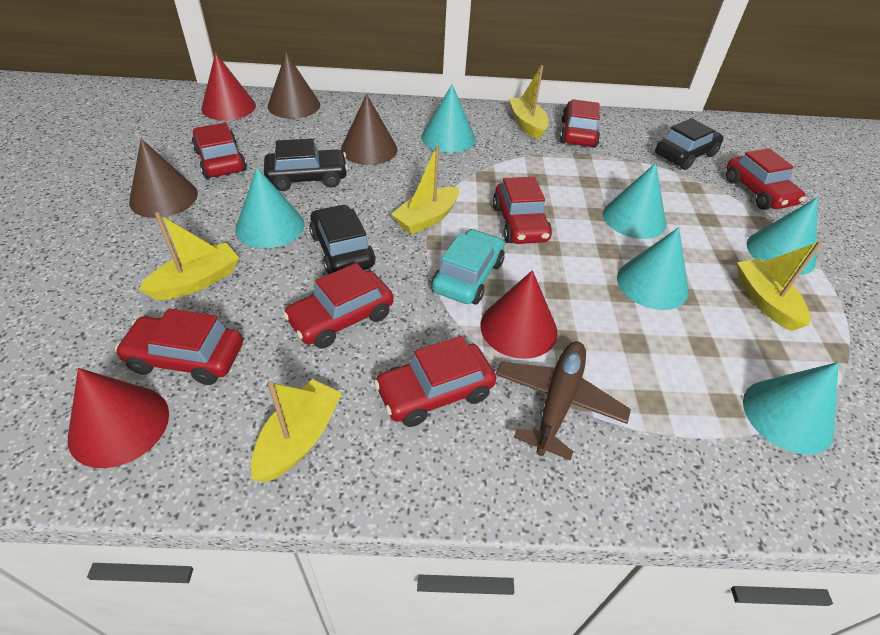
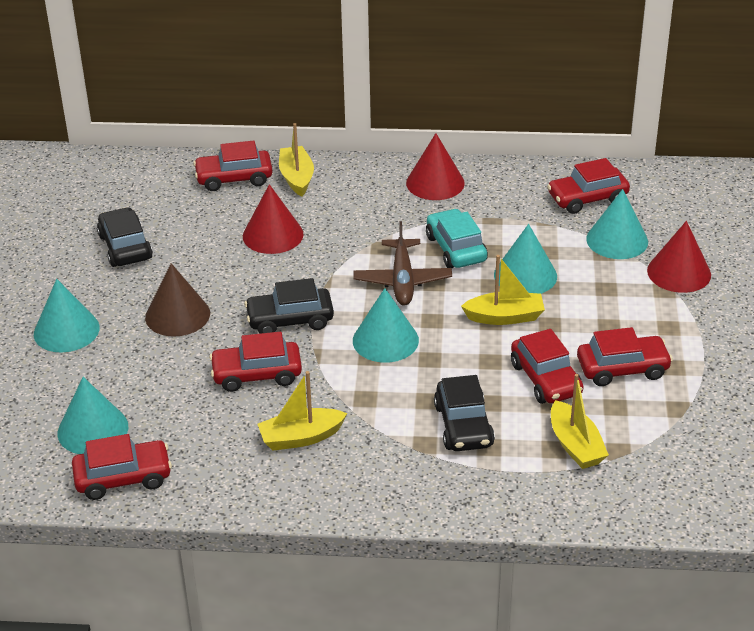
brown cone: 3 -> 1
red car: 7 -> 6
turquoise cone: 6 -> 5
yellow boat: 5 -> 4

